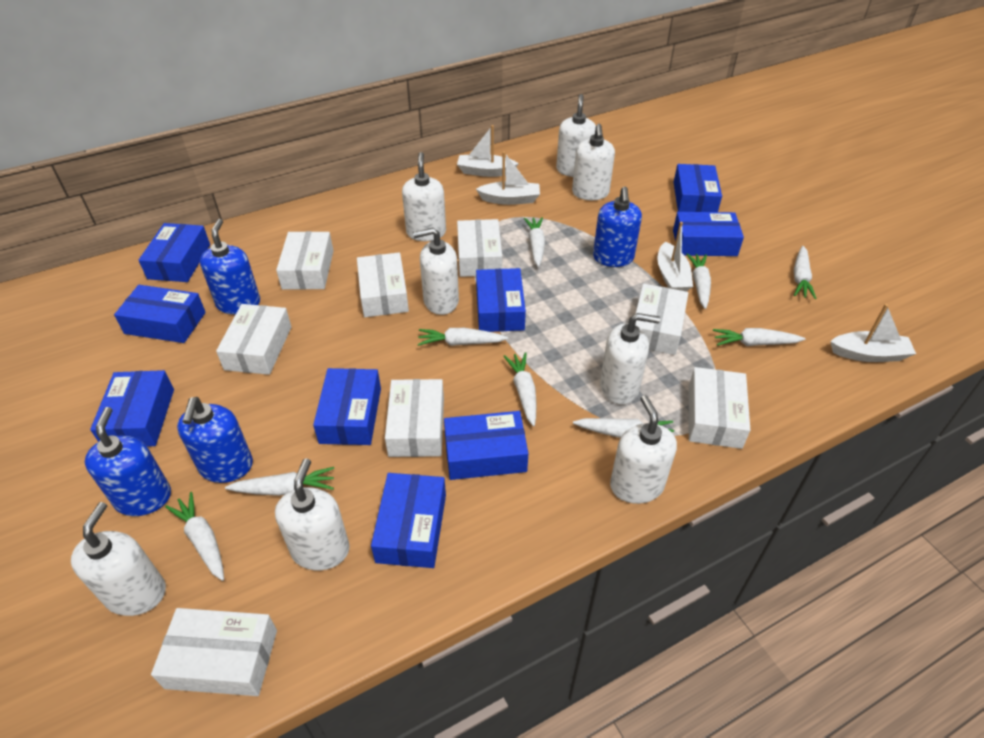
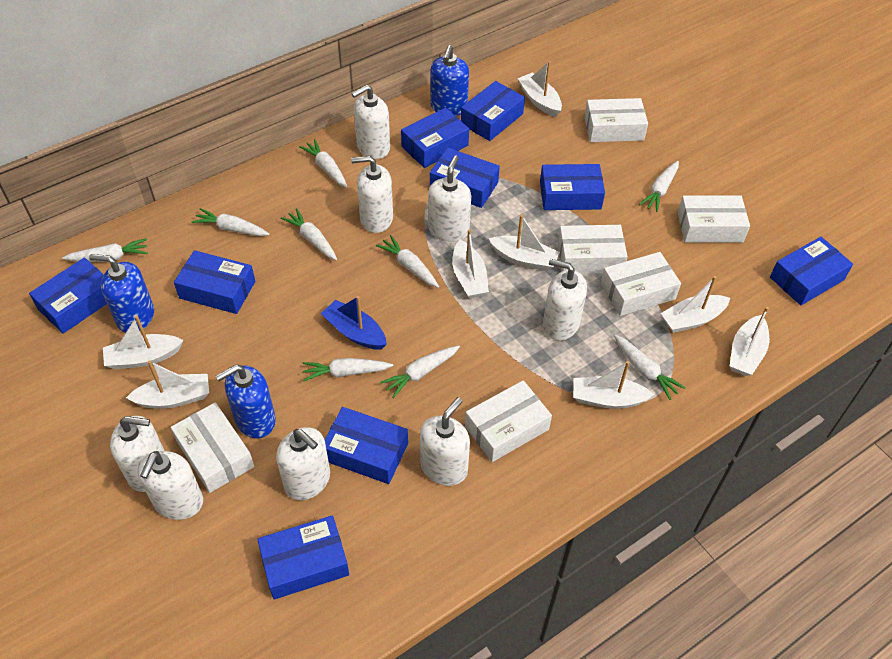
blue boat: 0 -> 1
blue soap dispenser: 4 -> 3
white boat: 4 -> 8
white box: 8 -> 6

